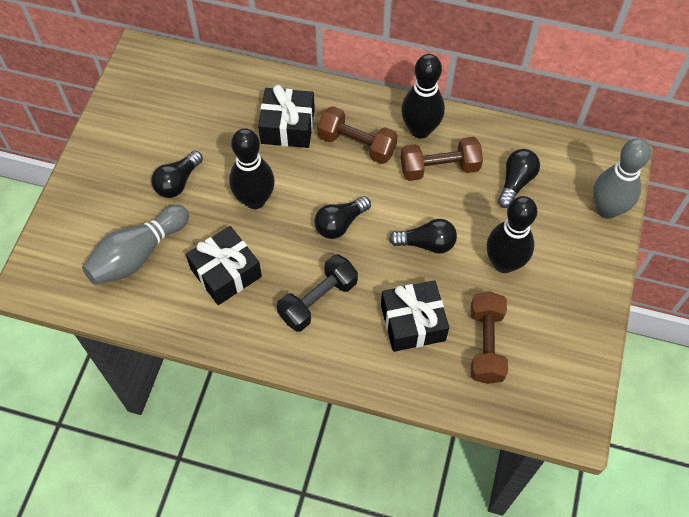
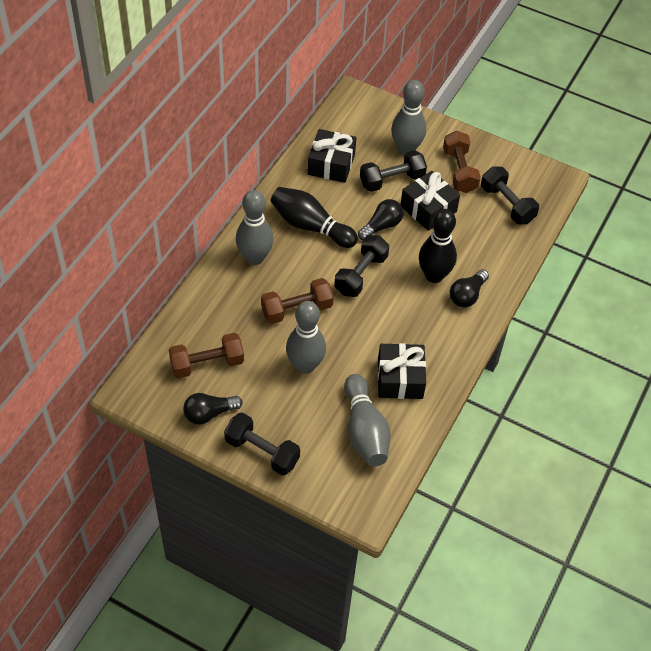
black bowling pin: 3 -> 2
black dumbbell: 1 -> 4
black light bulb: 4 -> 3
grey bowling pin: 2 -> 4

